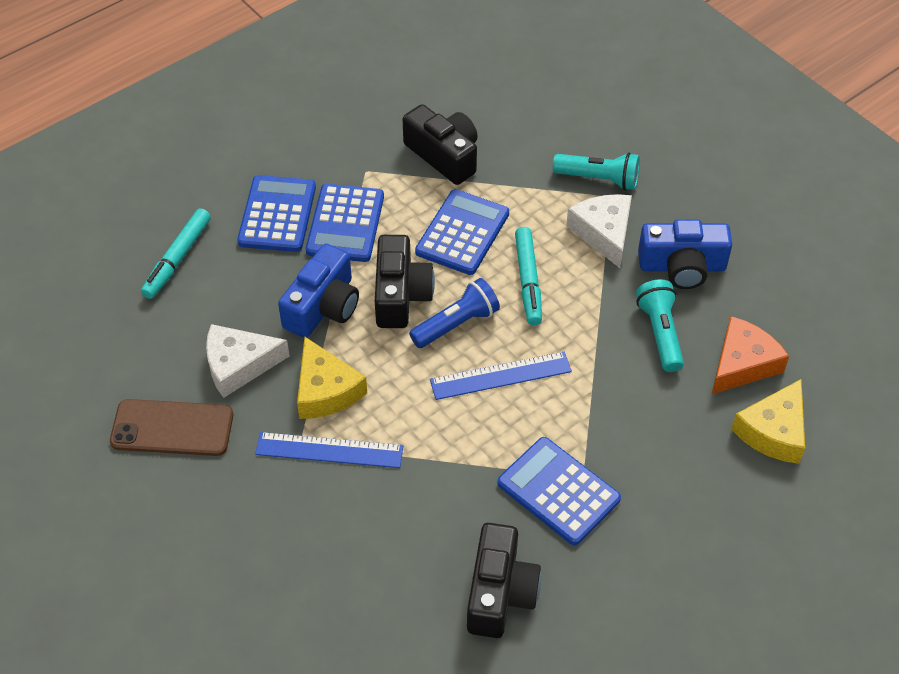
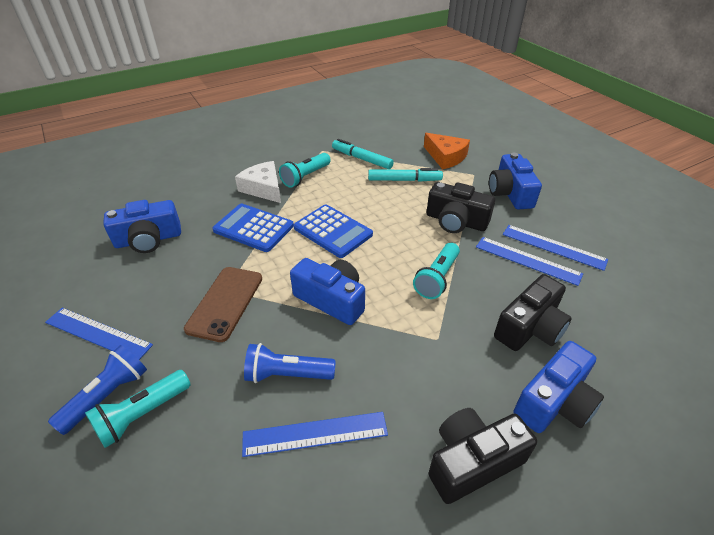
blue calculator: 4 -> 2
blue camera: 2 -> 4
blue flashlight: 1 -> 2
blue ruler: 2 -> 4
turquoise flashlight: 2 -> 3
white cheese: 2 -> 1
yellow cheese: 2 -> 0

